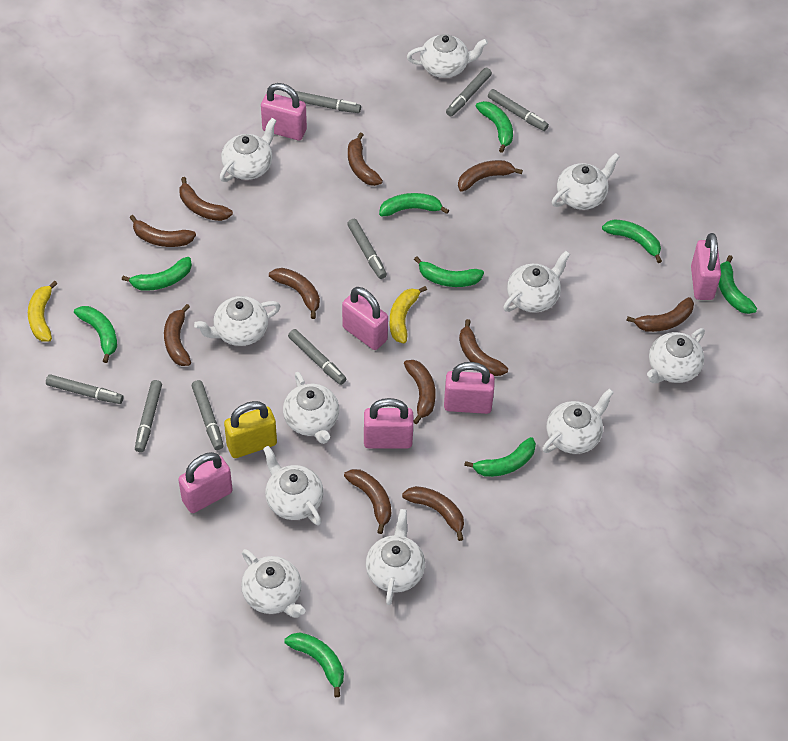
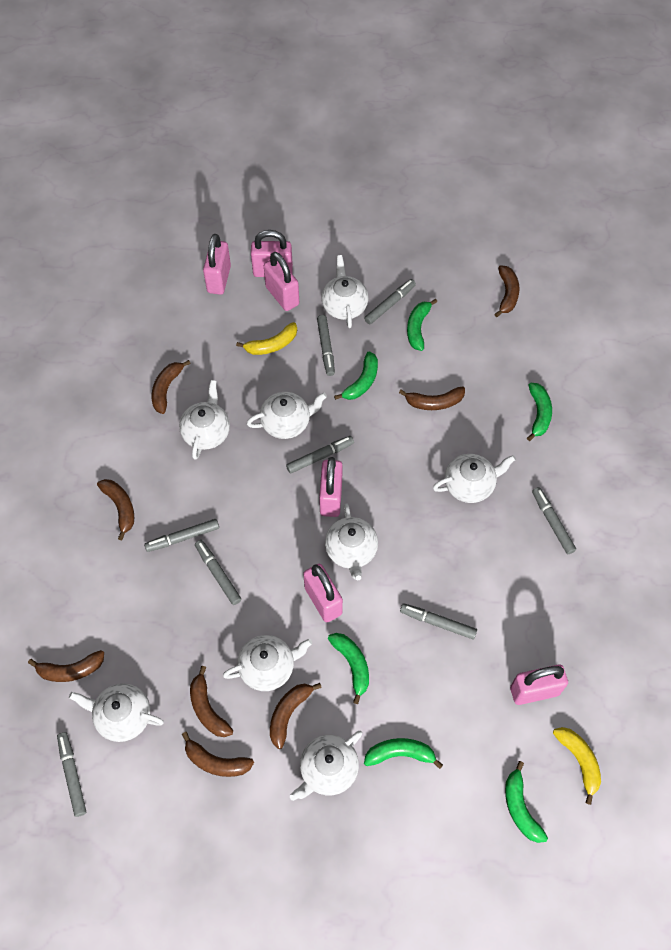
brown banana: 11 -> 8
green banana: 9 -> 6
white teapot: 11 -> 8
yellow padlock: 1 -> 0

